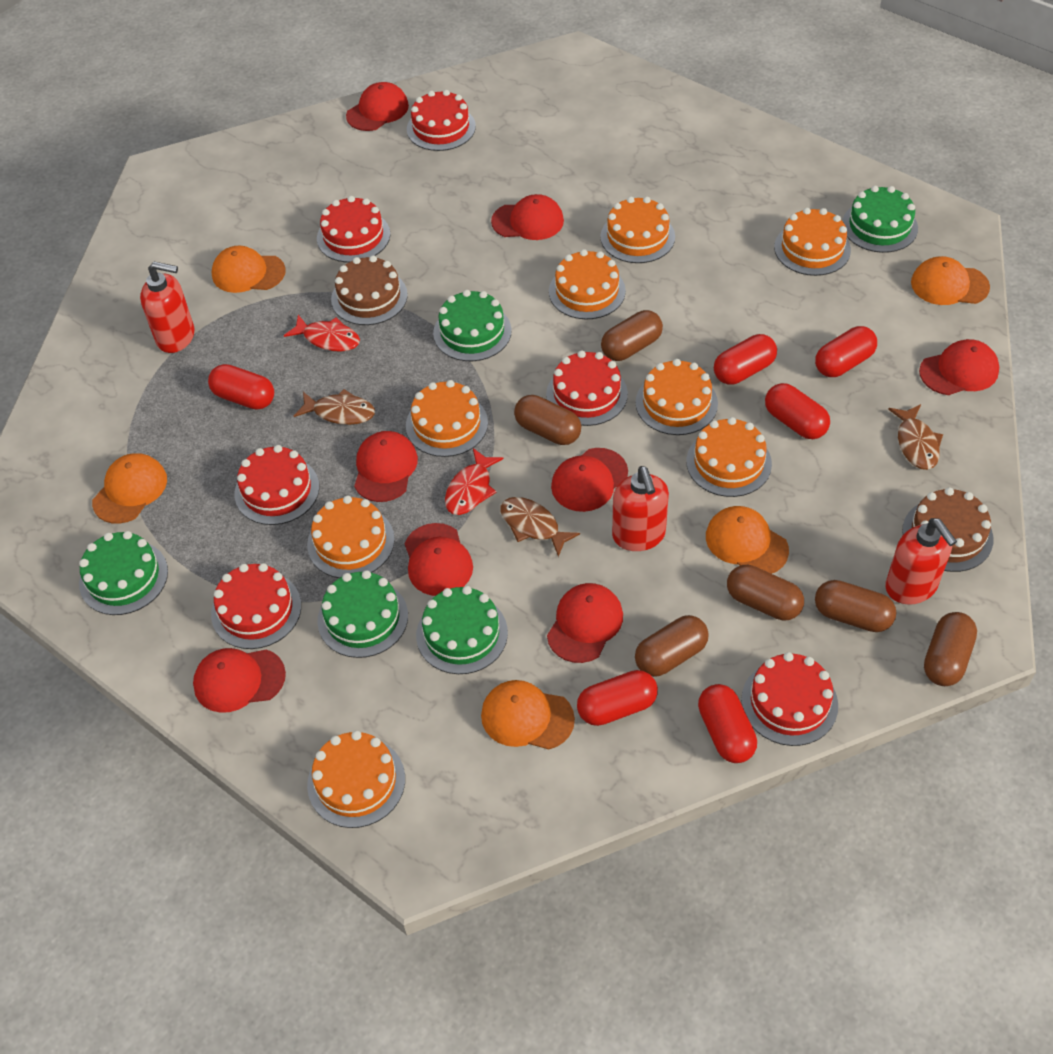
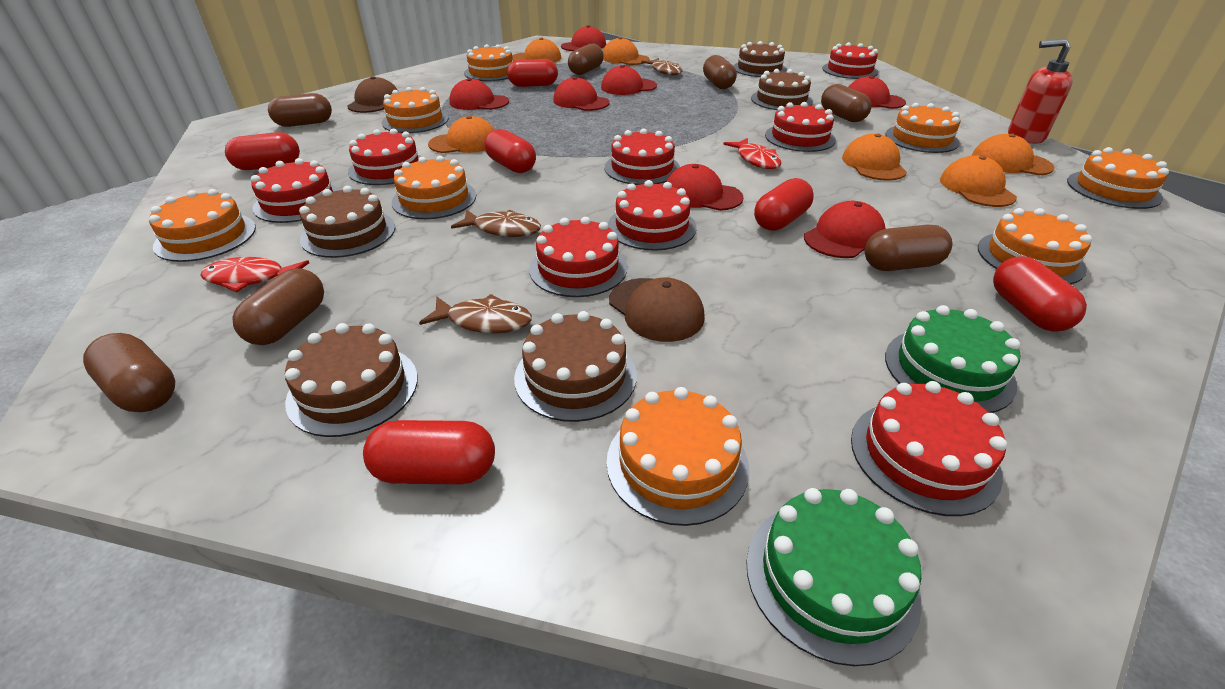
brown cake: 2 -> 5
brown cap: 0 -> 2
brown capsule: 6 -> 7
green cake: 5 -> 2
orange cap: 5 -> 6
red cake: 6 -> 8
red cap: 8 -> 7
red soap dispenser: 3 -> 1

